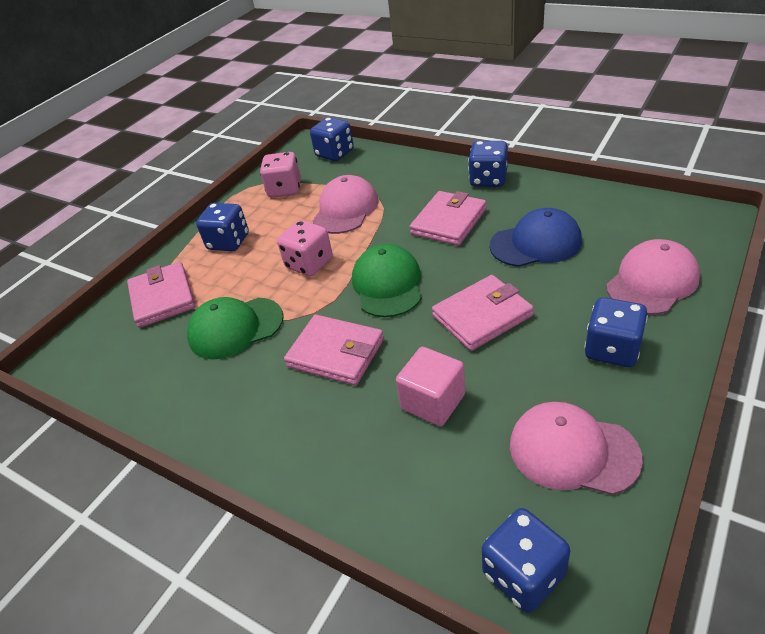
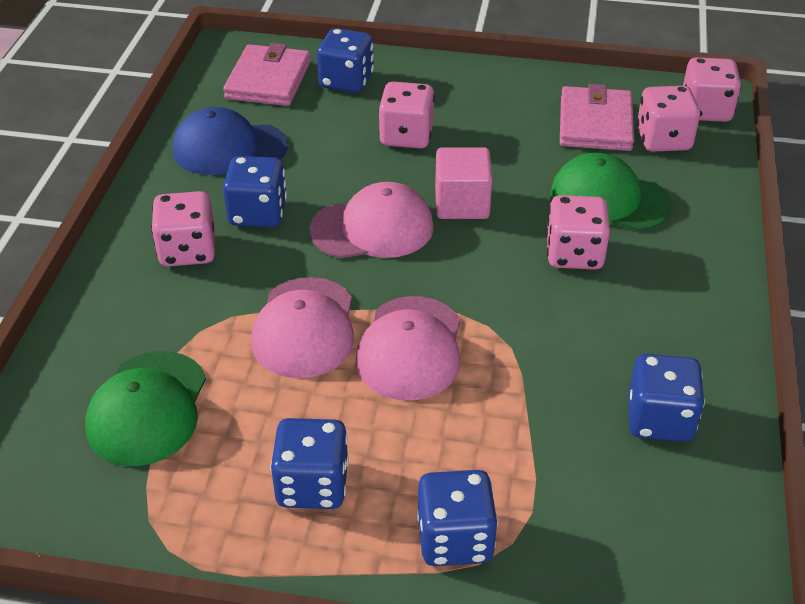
pink dice: 2 -> 5
pink wallet: 4 -> 2

